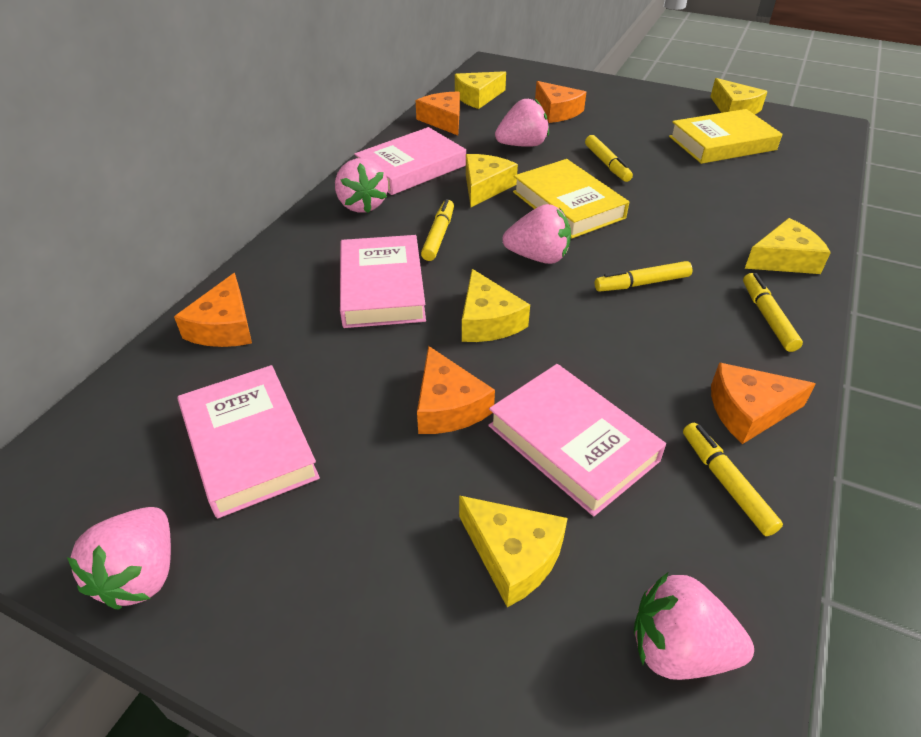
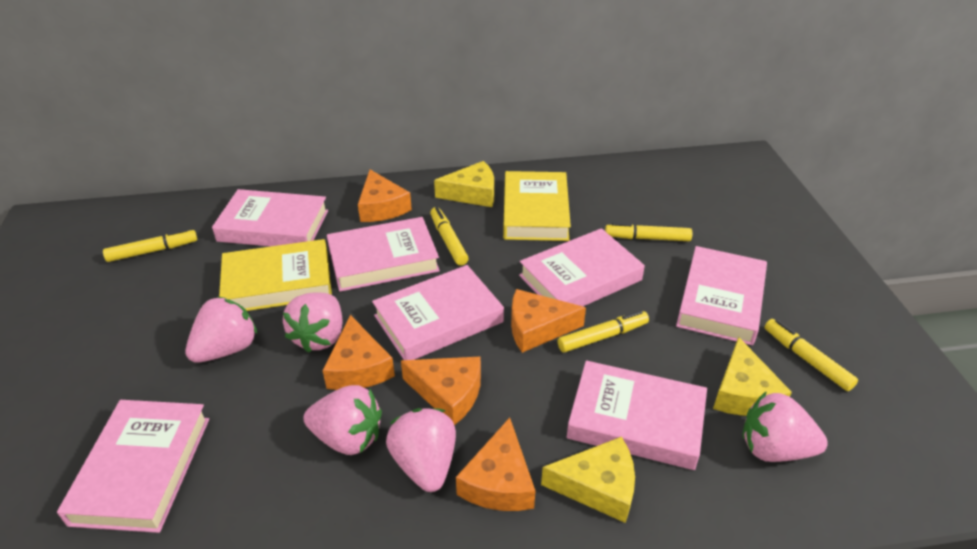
pink book: 4 -> 7
yellow cheese: 6 -> 3

